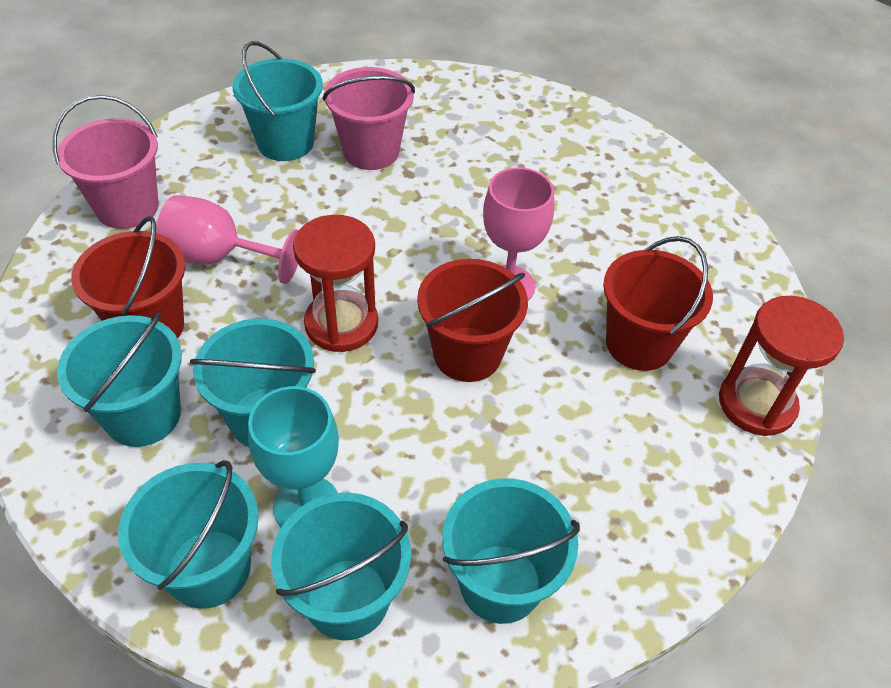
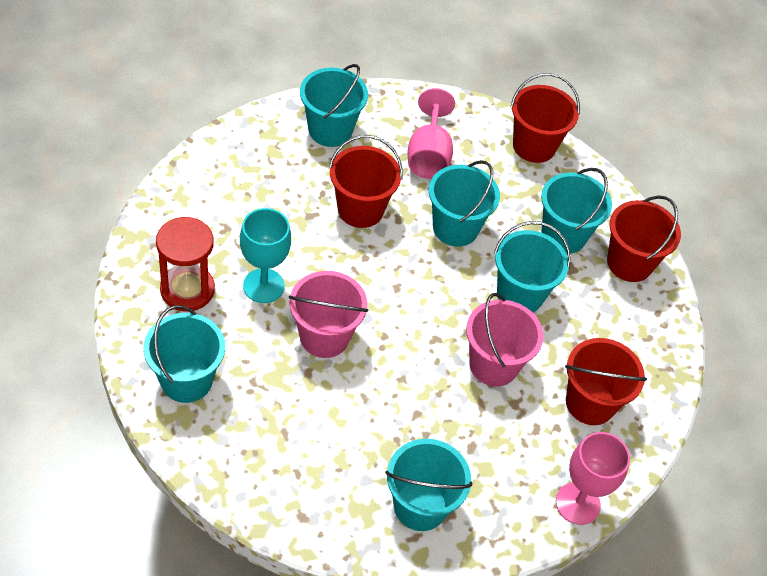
red bucket: 3 -> 4
red hourglass: 2 -> 1

